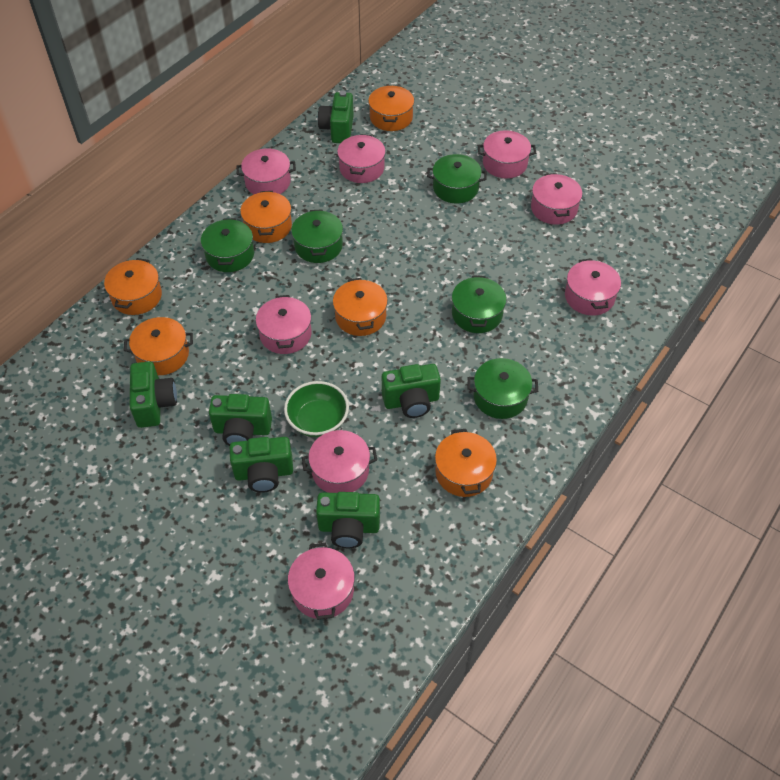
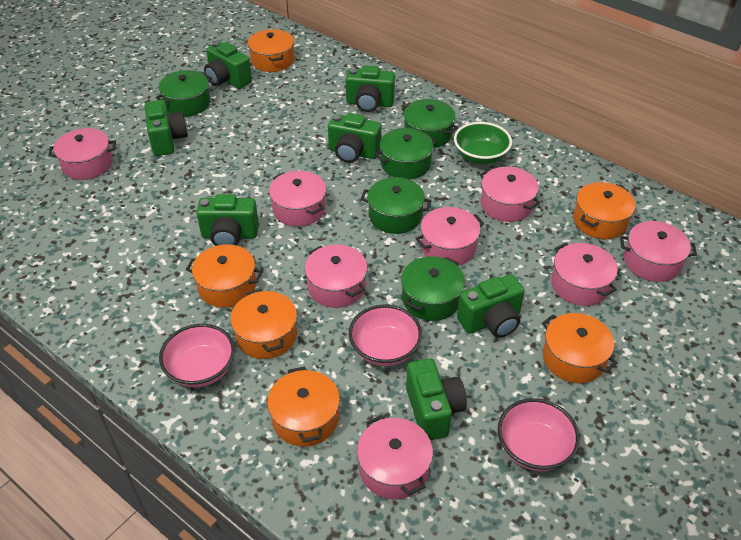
green camera: 6 -> 7
pink bowl: 0 -> 3

